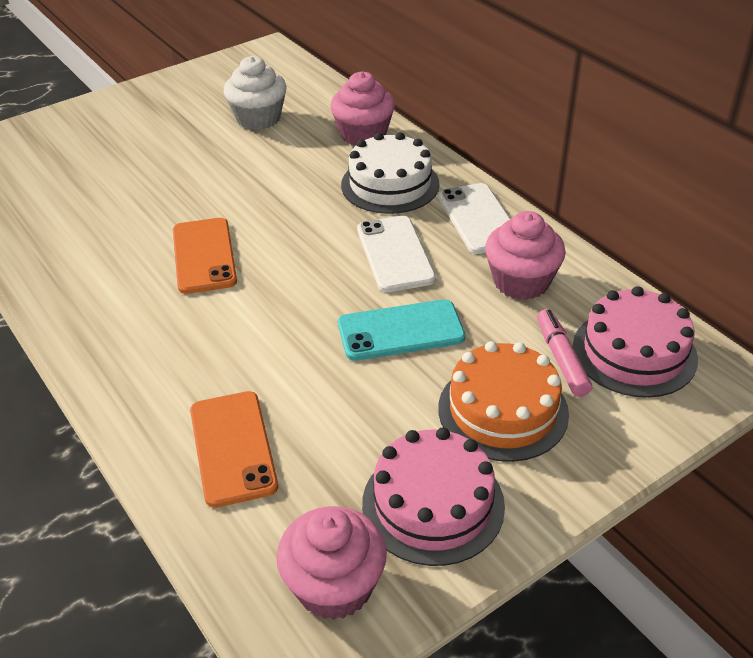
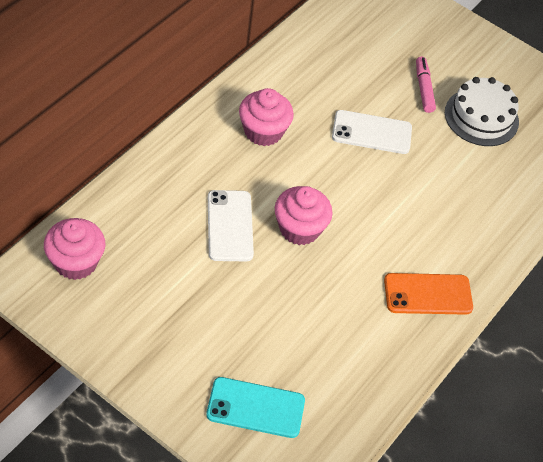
orange cake: 1 -> 0
orange phone: 2 -> 1
pink cake: 2 -> 0
white cupcake: 1 -> 0

